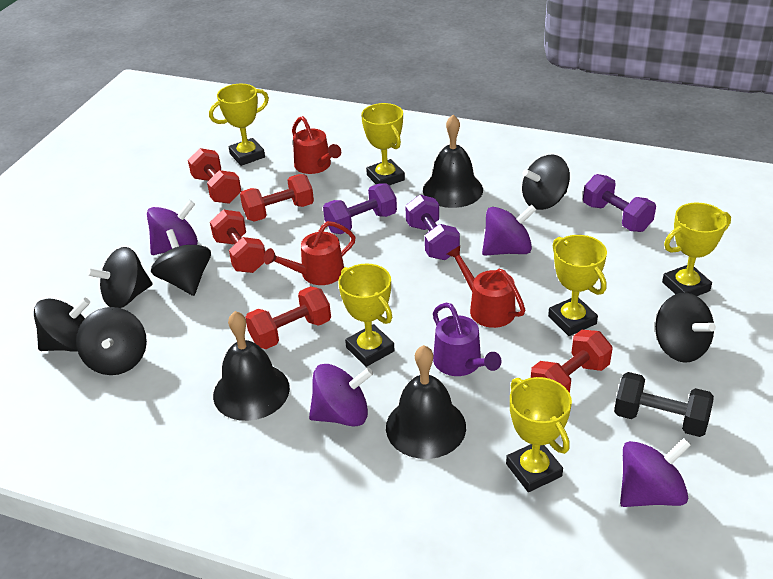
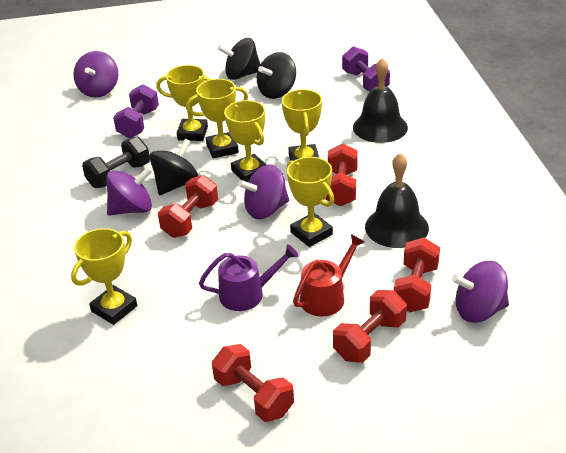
black bell: 3 -> 2
black spinning top: 6 -> 3
purple dumbbell: 3 -> 2
red watering can: 3 -> 1

